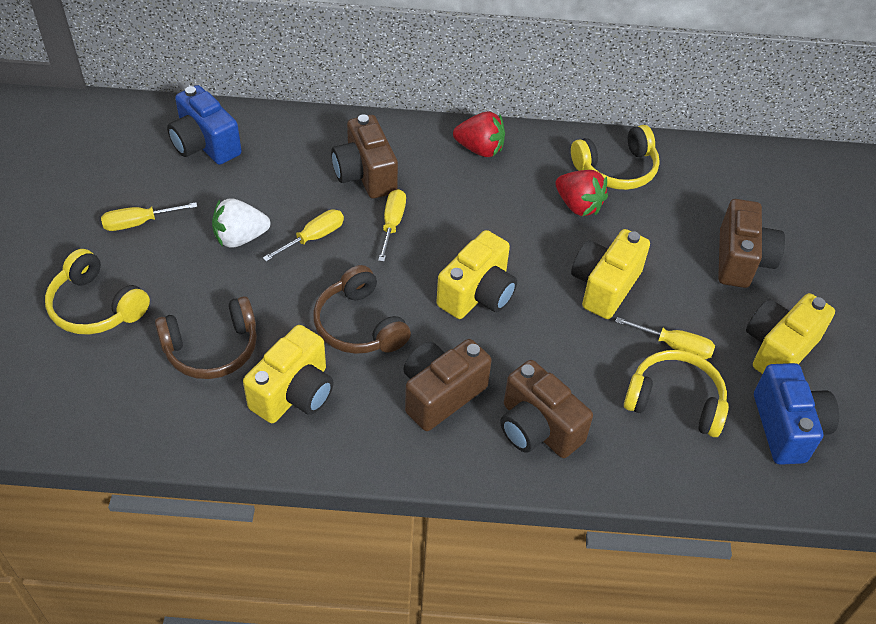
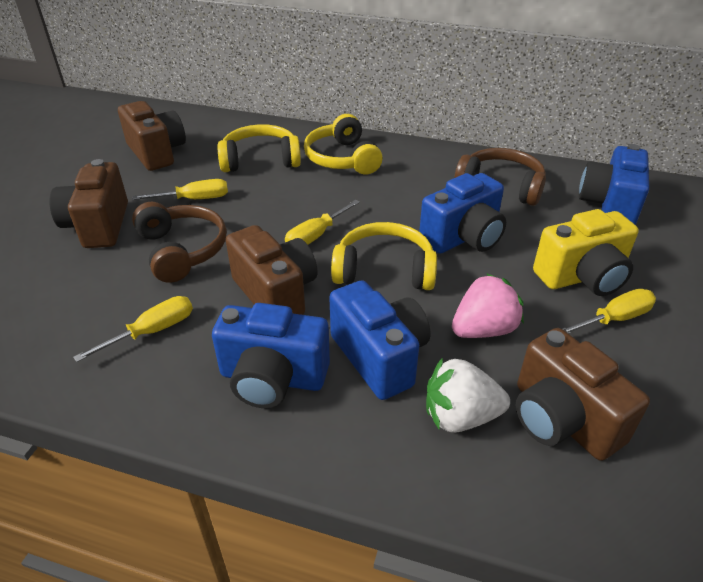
blue camera: 2 -> 4
pink strawberry: 0 -> 1
red strawberry: 2 -> 0
yellow camera: 4 -> 1

